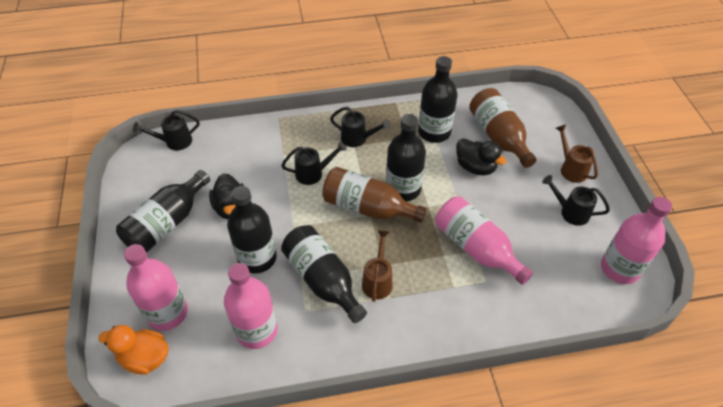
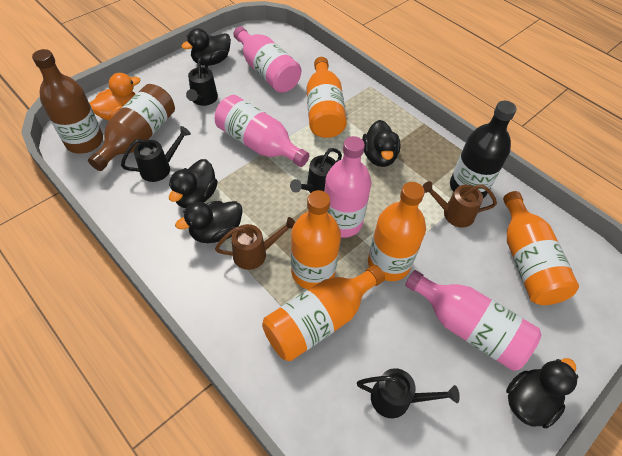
black bottle: 5 -> 1
black duck: 2 -> 5
orange bottle: 0 -> 5

